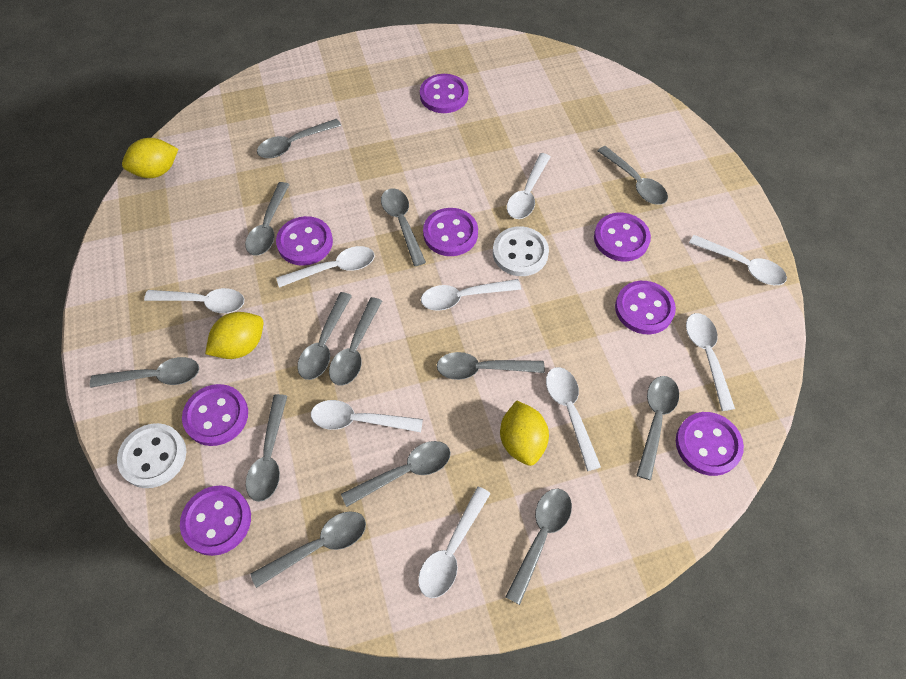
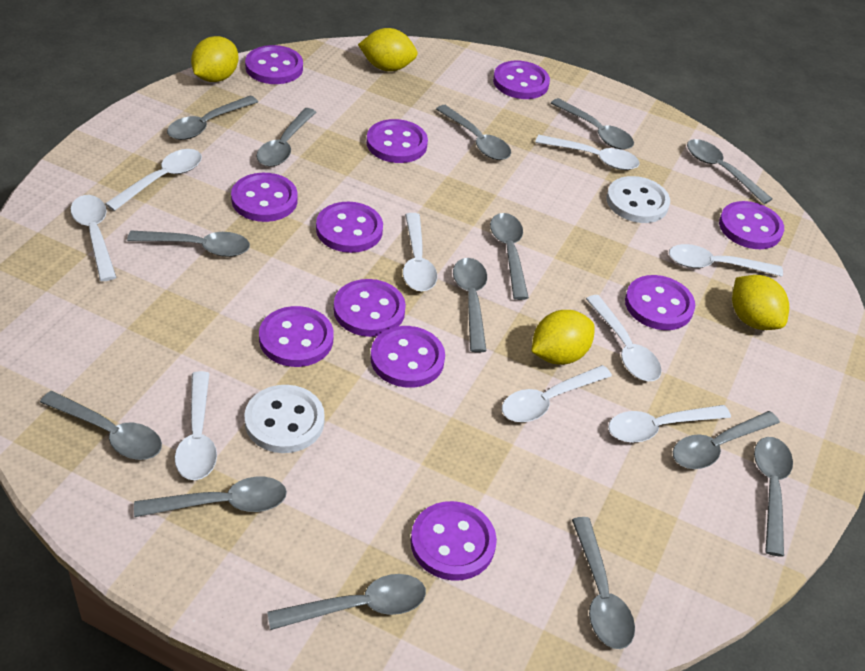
grey spoon: 13 -> 14
purple button: 8 -> 11
yellow lemon: 3 -> 4

